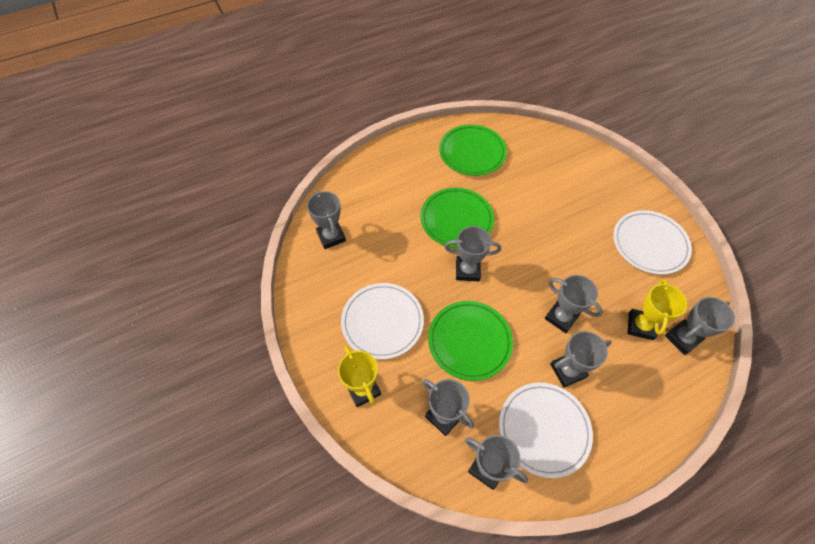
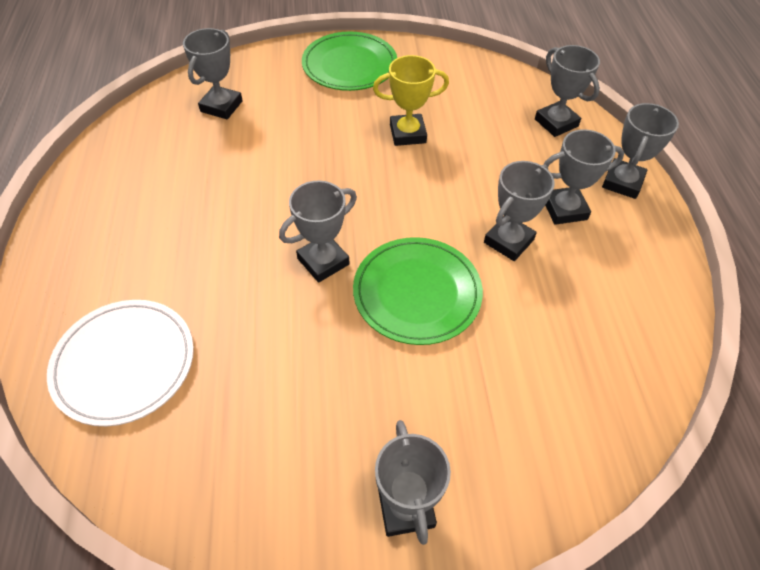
green plate: 3 -> 2
white plate: 3 -> 1
yellow trophy: 2 -> 1

